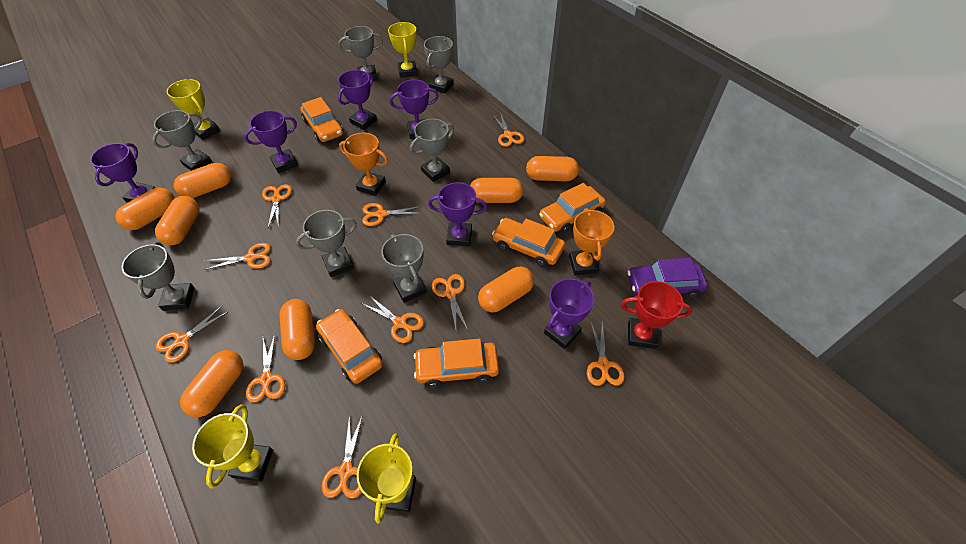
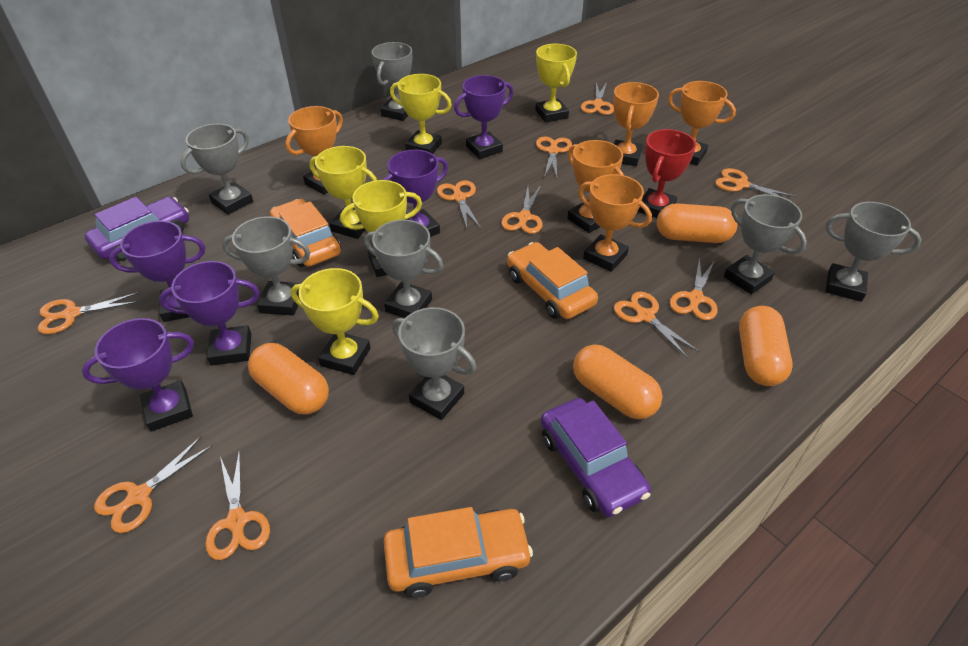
orange capsule: 8 -> 4
orange car: 5 -> 3
orange trophy: 2 -> 5
purple car: 1 -> 2
purple trophy: 6 -> 5
yellow trophy: 4 -> 5

